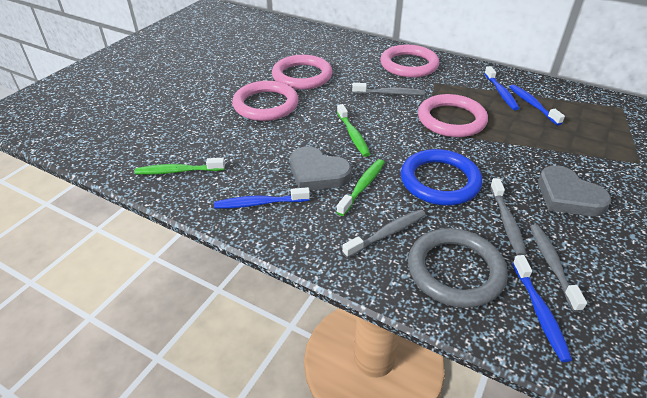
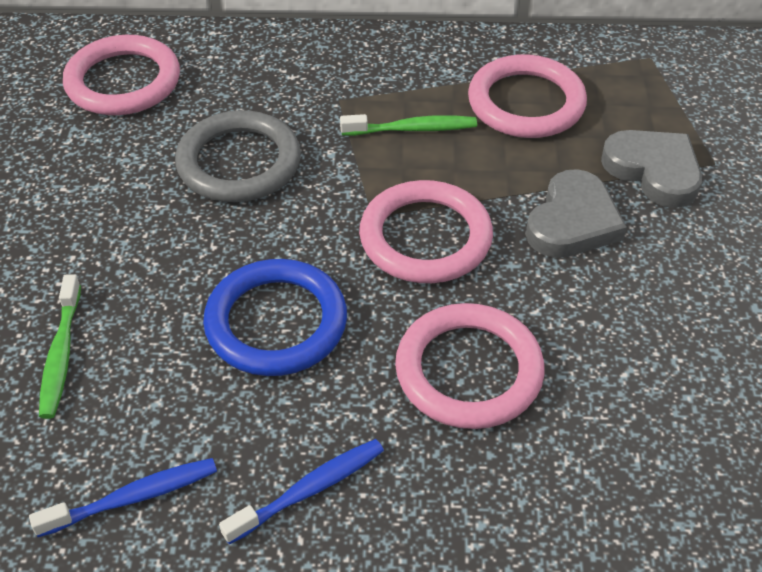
blue toothbrush: 4 -> 2
green toothbrush: 3 -> 2
grey toothbrush: 4 -> 0

